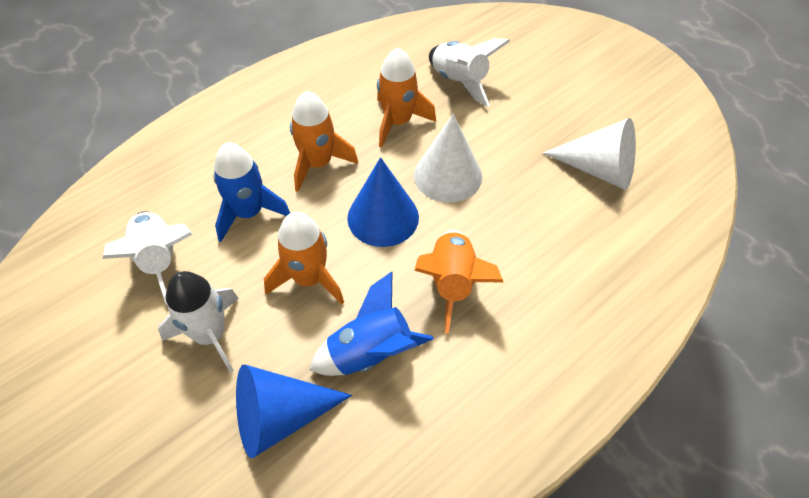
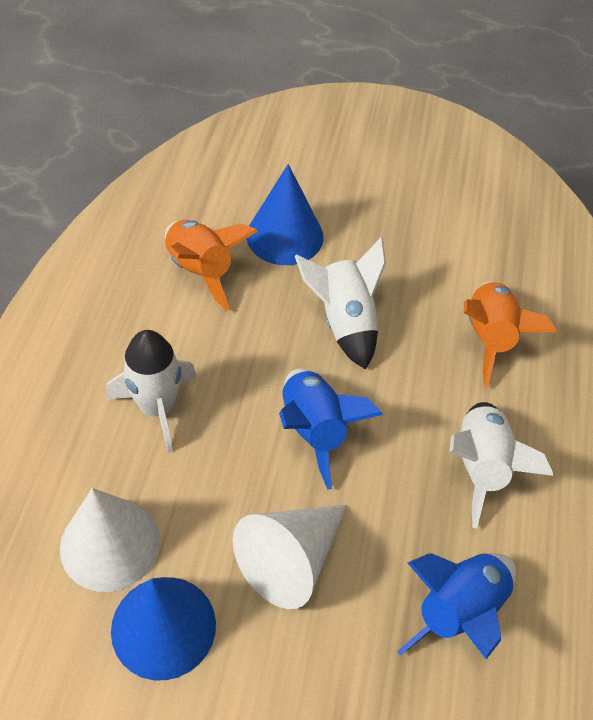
orange rocket: 4 -> 2

